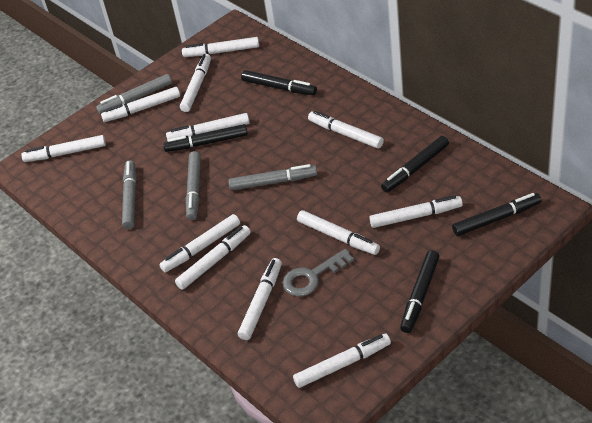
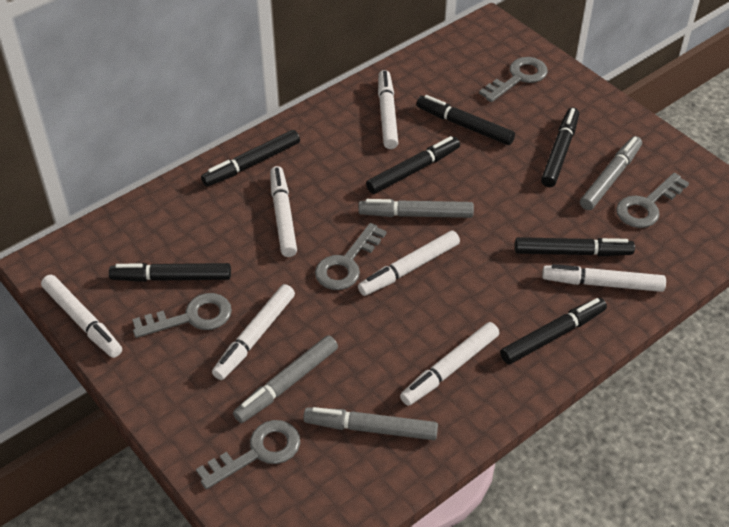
black marker: 5 -> 7
grey key: 1 -> 5
white marker: 12 -> 7

